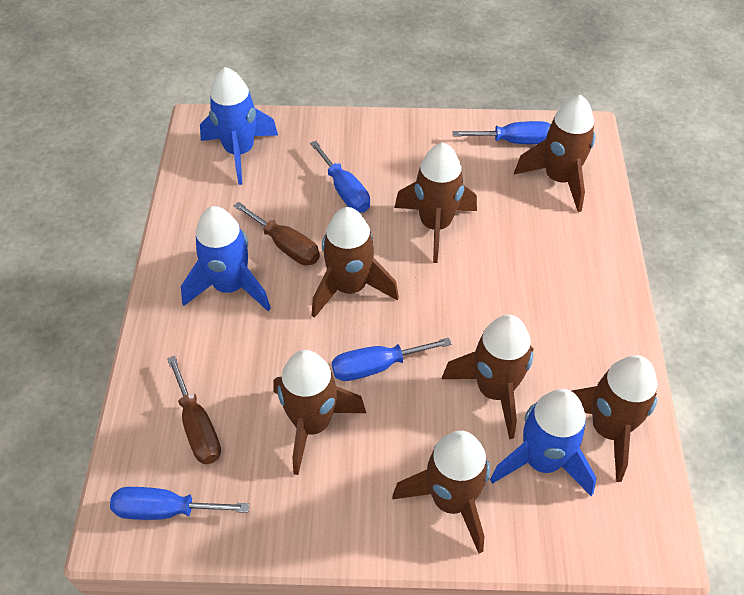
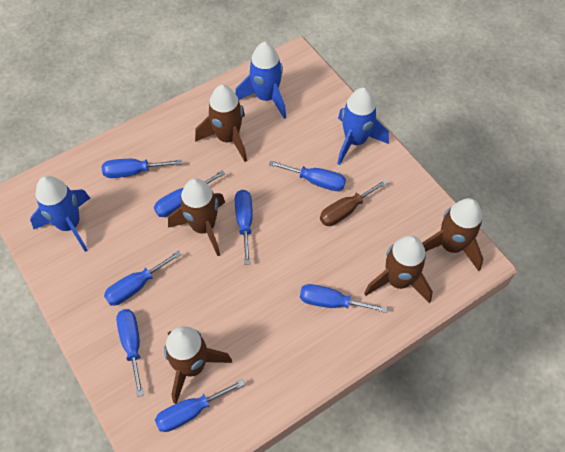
blue screwdriver: 4 -> 8
brown rocket: 7 -> 5
brown screwdriver: 2 -> 1

